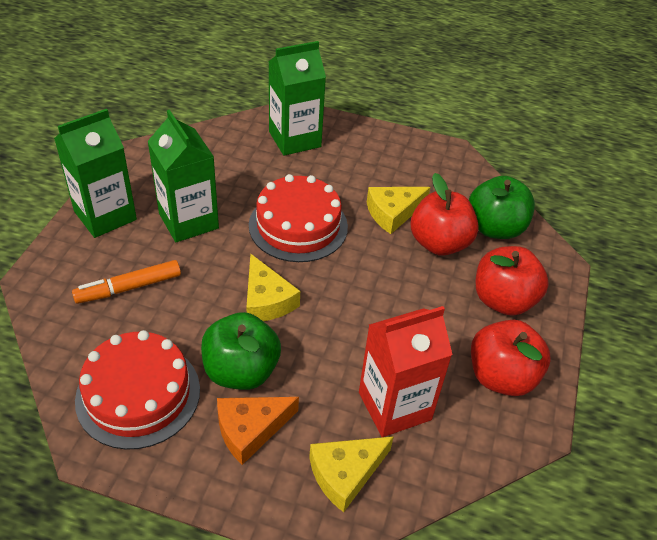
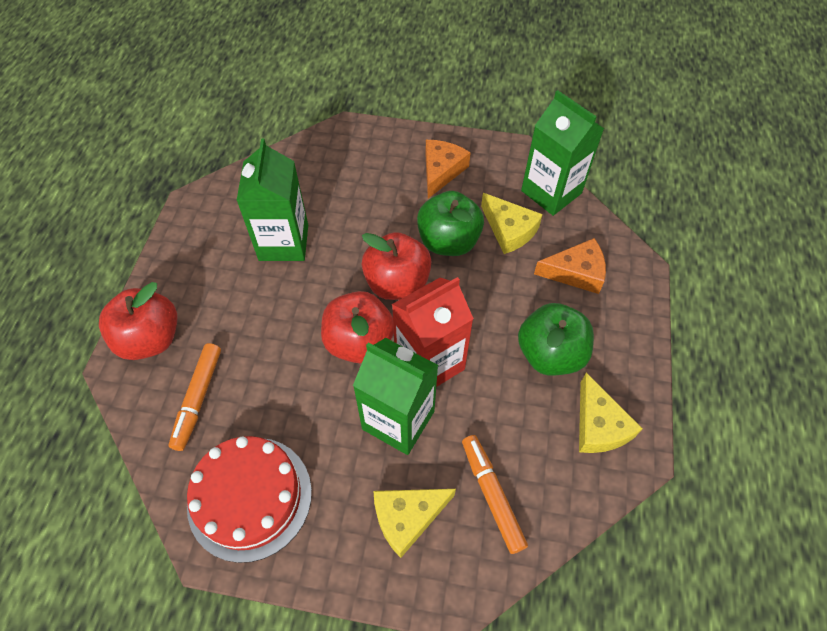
orange cheese: 1 -> 2
orange marker: 1 -> 2
red cake: 2 -> 1

